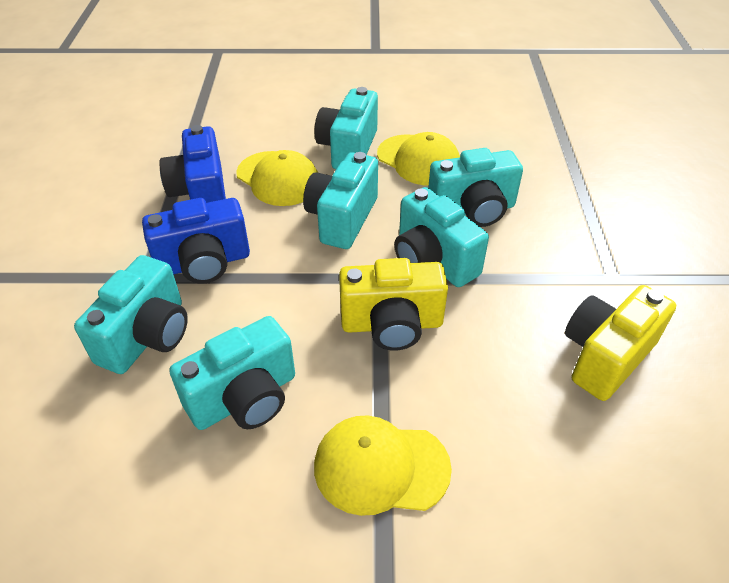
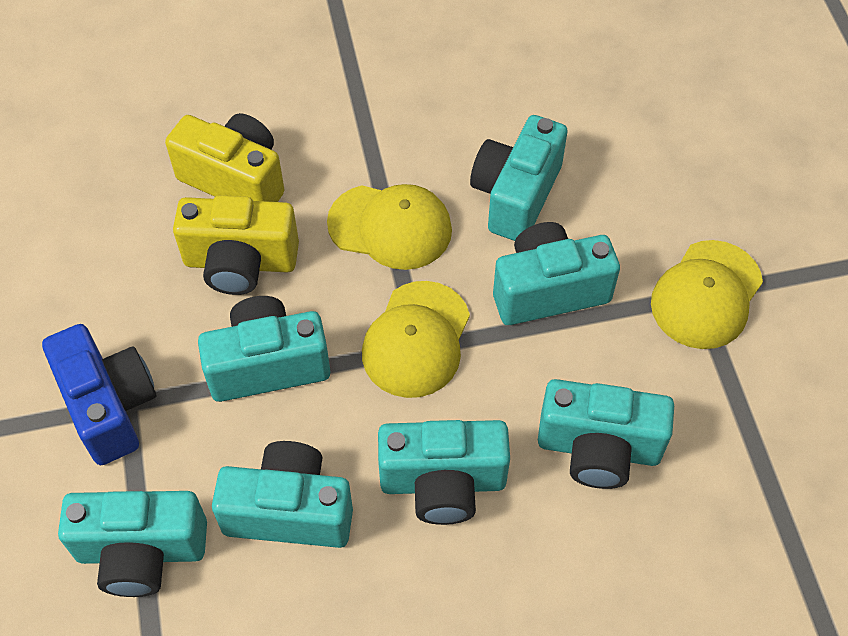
blue camera: 2 -> 1
turquoise camera: 6 -> 7

